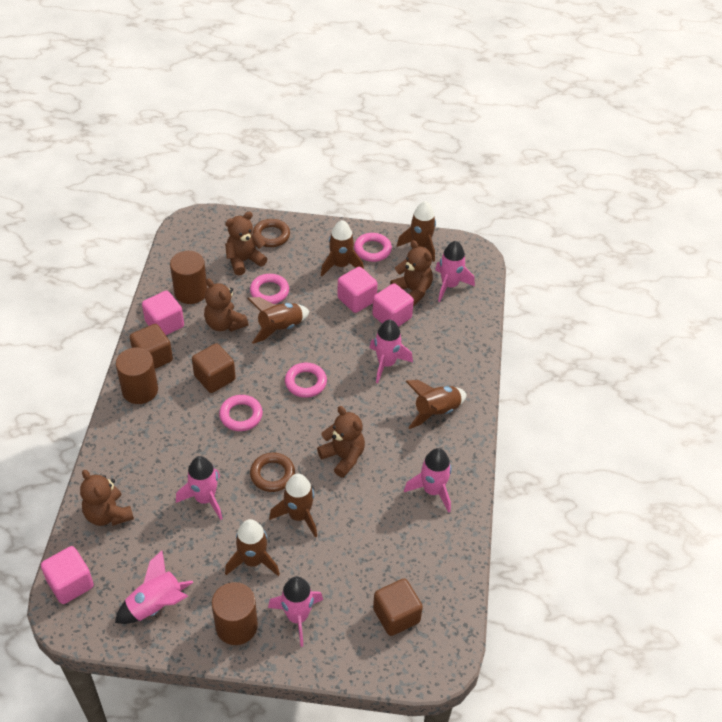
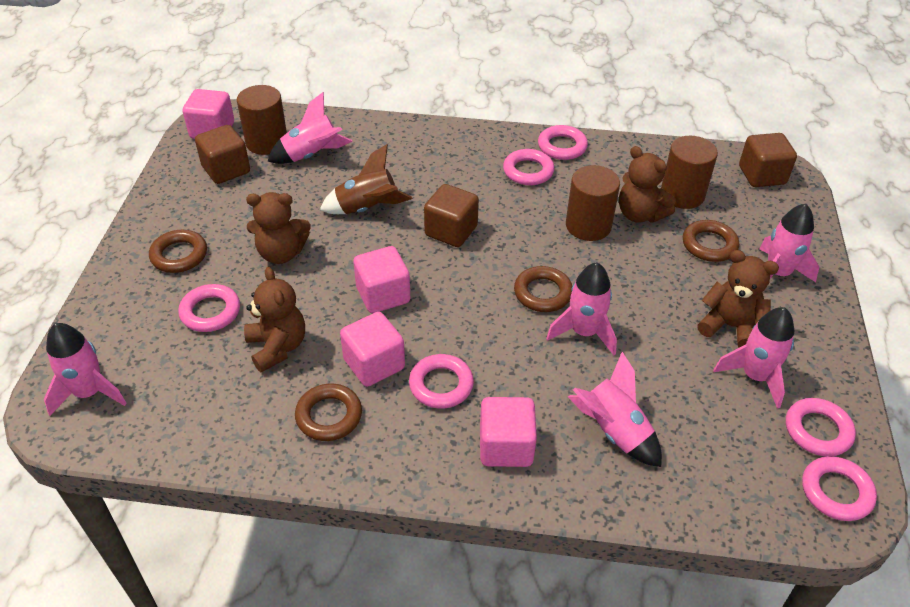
brown ring: 2 -> 4
brown rocket: 6 -> 1
brown teddy bear: 5 -> 4
pink ring: 4 -> 6

